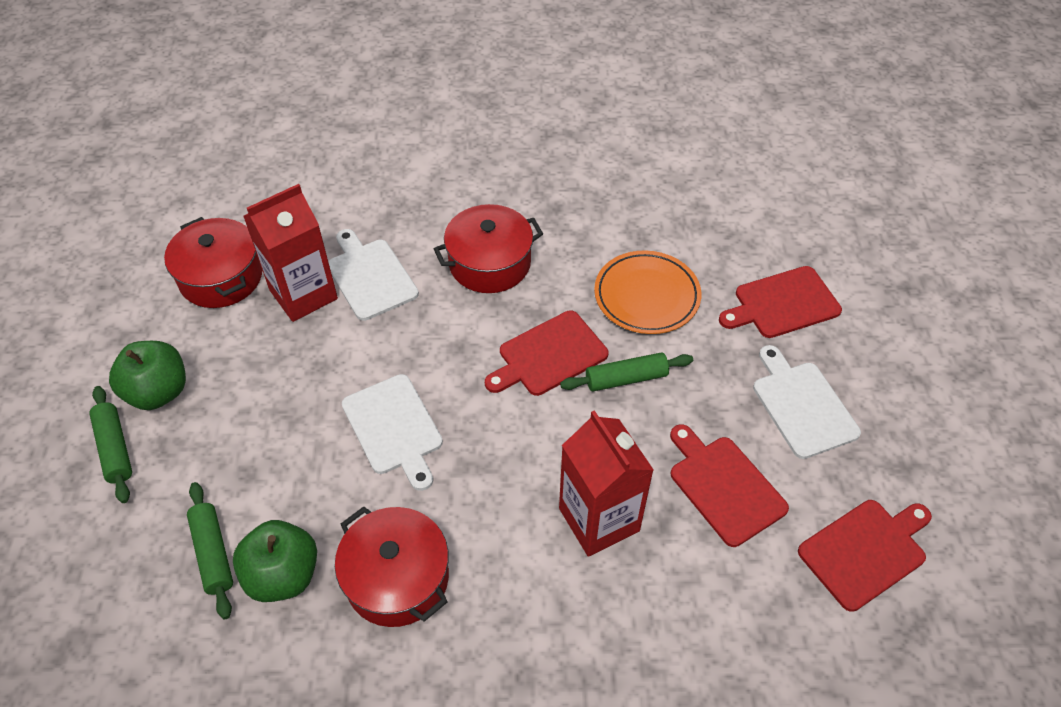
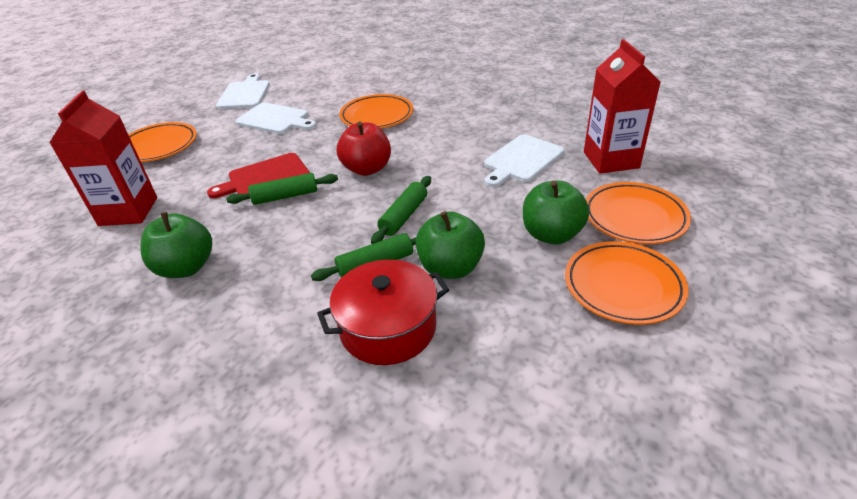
green apple: 2 -> 3
orange plate: 1 -> 4
red apple: 0 -> 1
red cutting board: 4 -> 1
red pot: 3 -> 1

